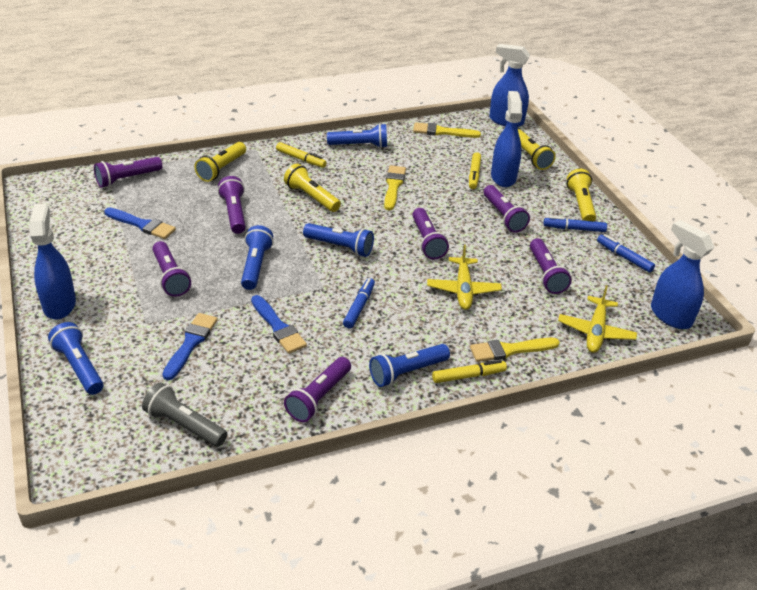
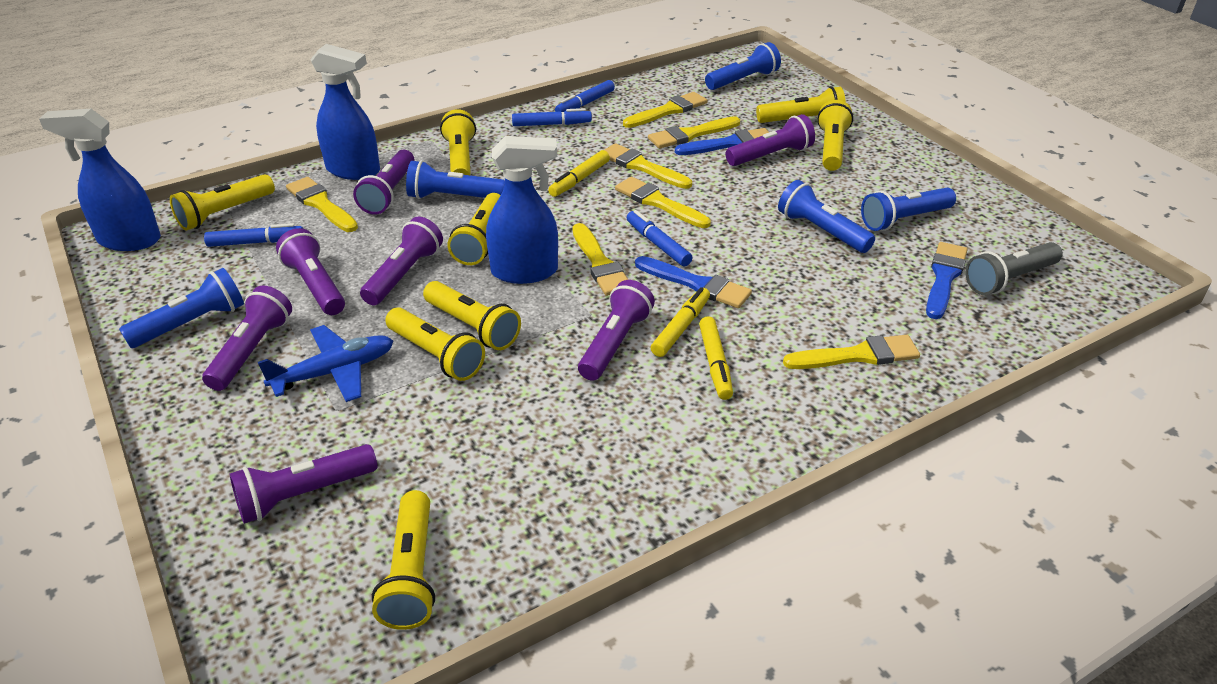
blue marker: 3 -> 4
blue plane: 0 -> 1
blue spray bottle: 4 -> 3
yellow brush: 3 -> 7
yellow flashlight: 4 -> 8
yellow plane: 2 -> 0

